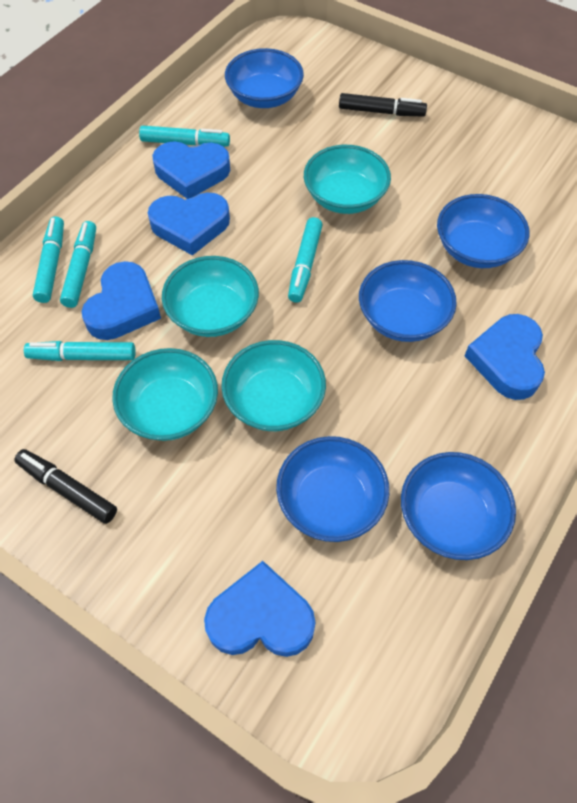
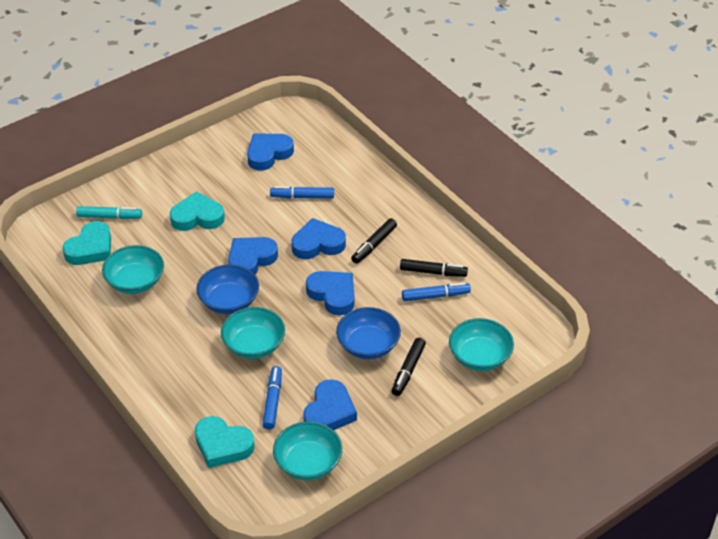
black marker: 2 -> 3
blue bowl: 5 -> 2
blue marker: 0 -> 3
turquoise heart: 0 -> 3
turquoise marker: 5 -> 1

